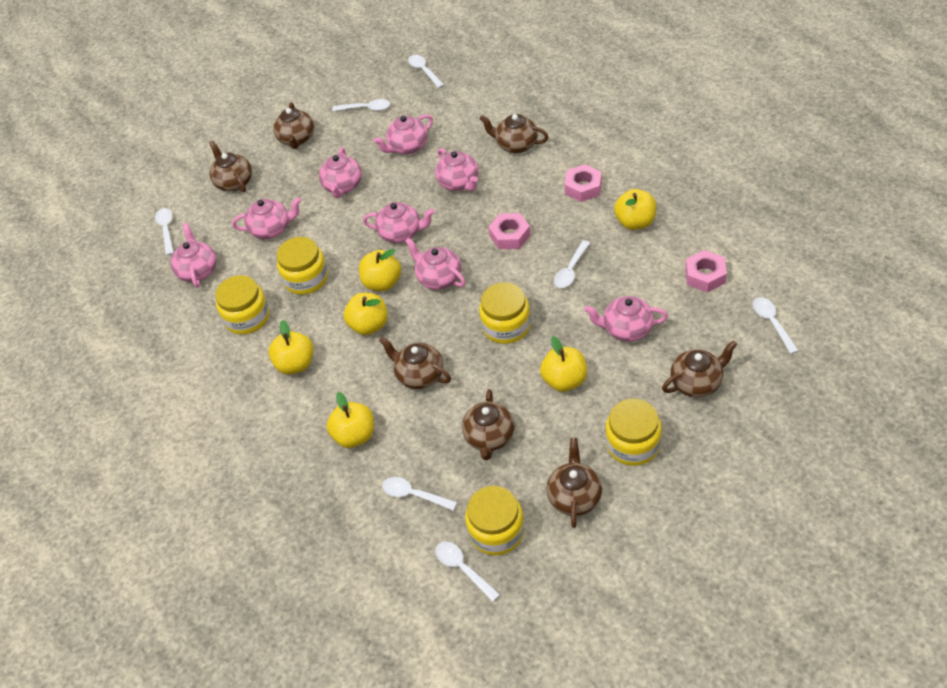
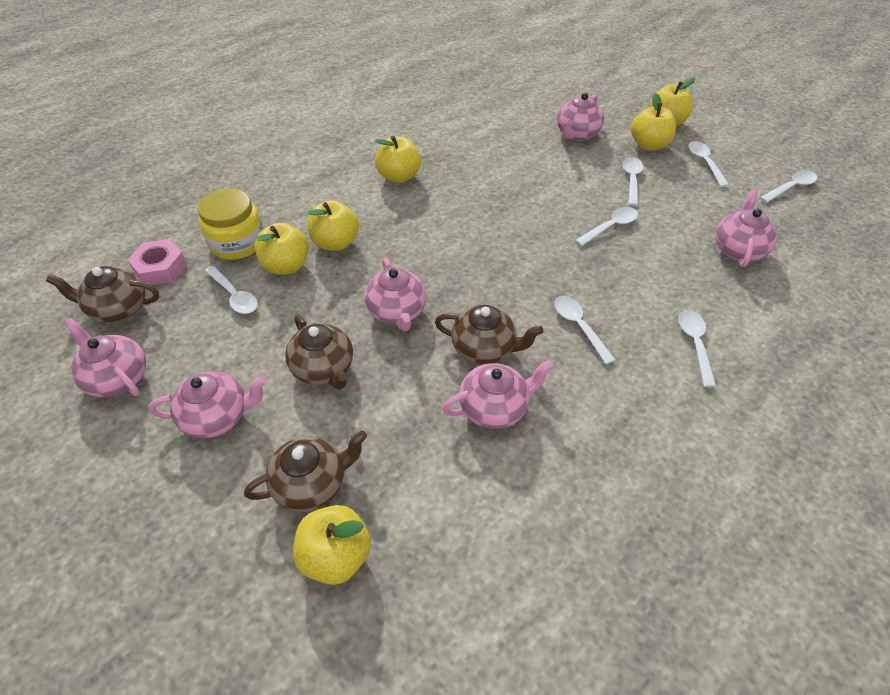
brown teapot: 7 -> 4
pink nut: 3 -> 1
pink teapot: 8 -> 6
yellow jar: 5 -> 1

